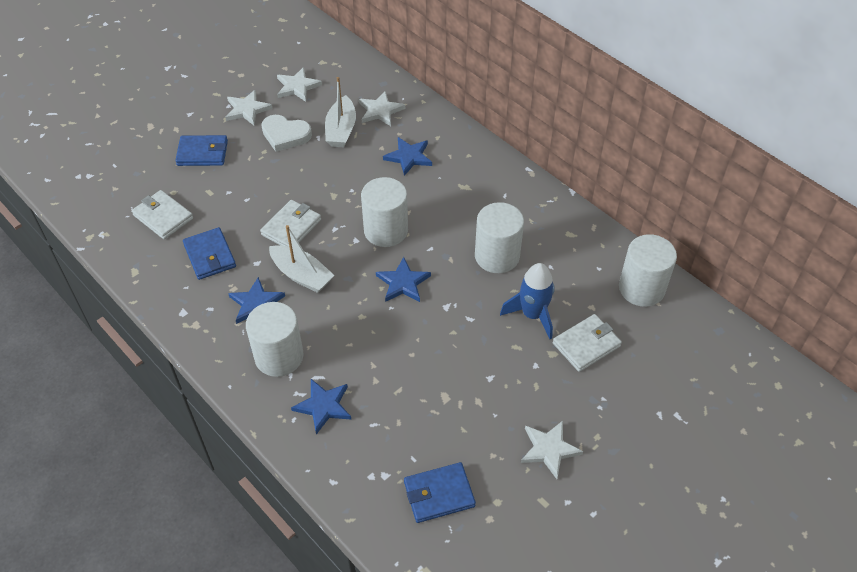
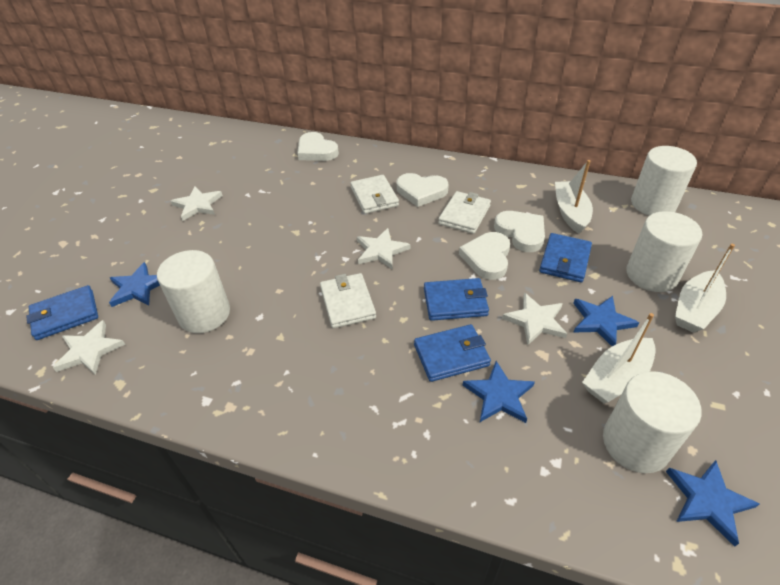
blue rocket: 1 -> 0
blue wallet: 3 -> 4
white boat: 2 -> 3
white heart: 1 -> 4

